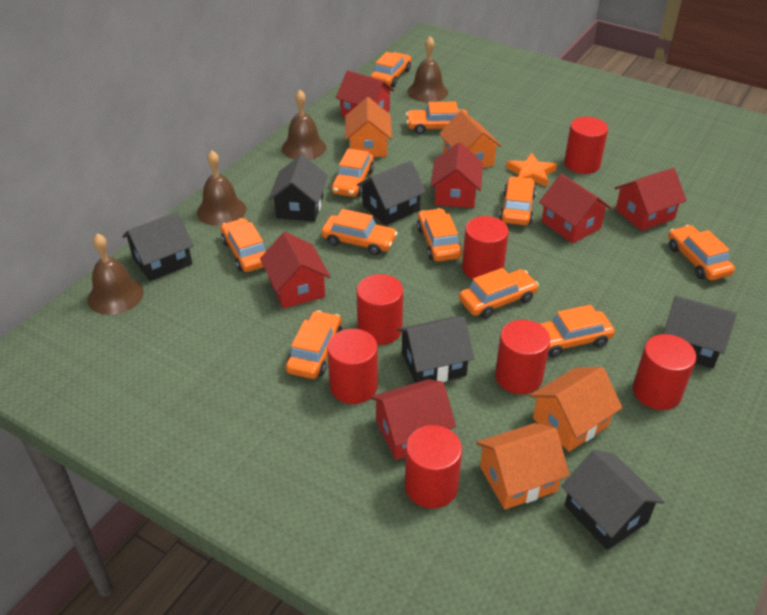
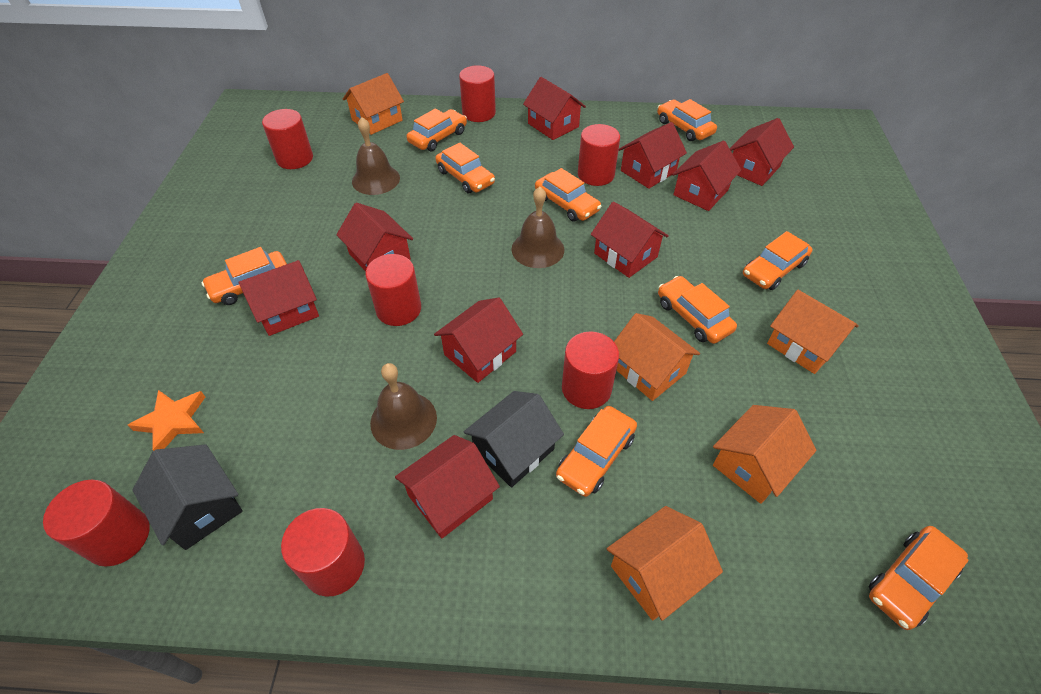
black house: 6 -> 2
brown bell: 4 -> 3
orange car: 11 -> 9
orange house: 4 -> 5
red house: 6 -> 9

